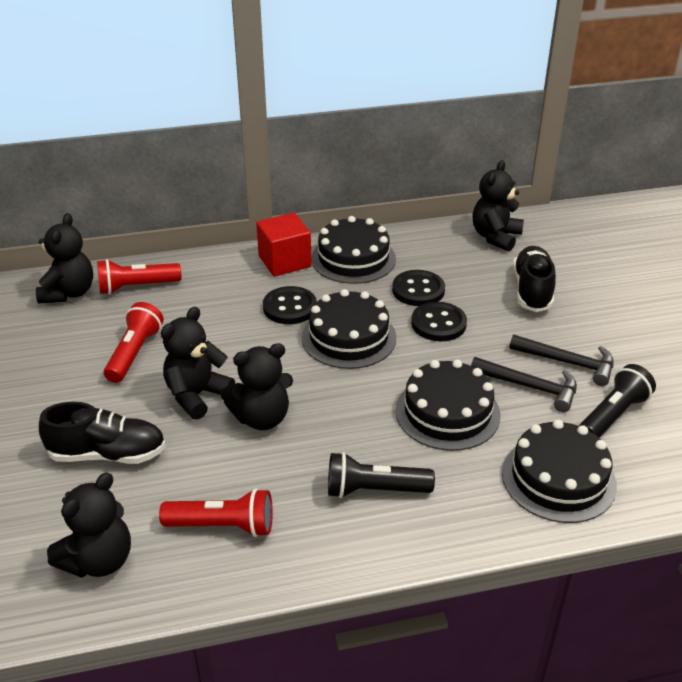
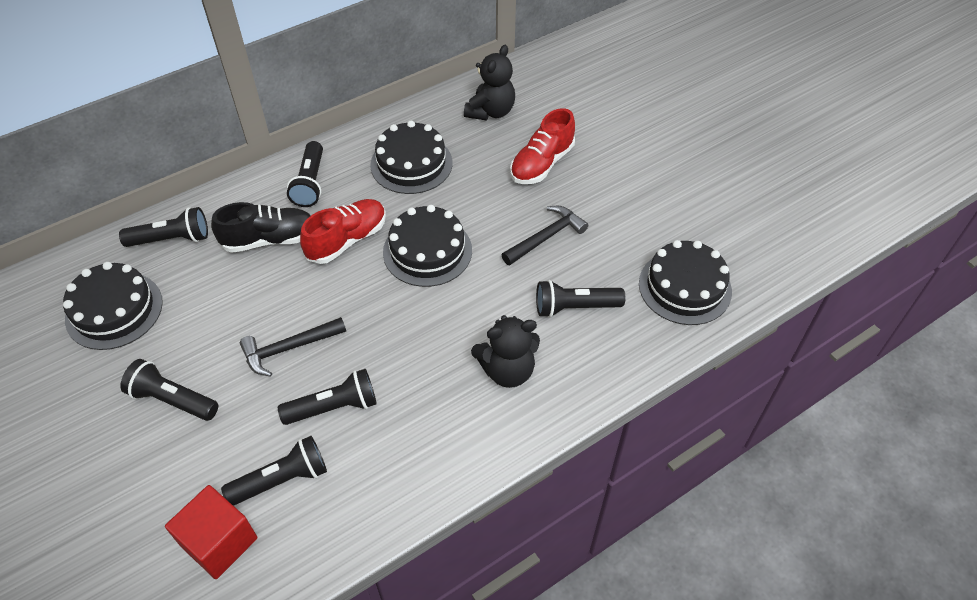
black button: 3 -> 0
black flashlight: 2 -> 6
black shoe: 2 -> 1
black teddy bear: 5 -> 2
red flashlight: 3 -> 0
red shoe: 0 -> 2

